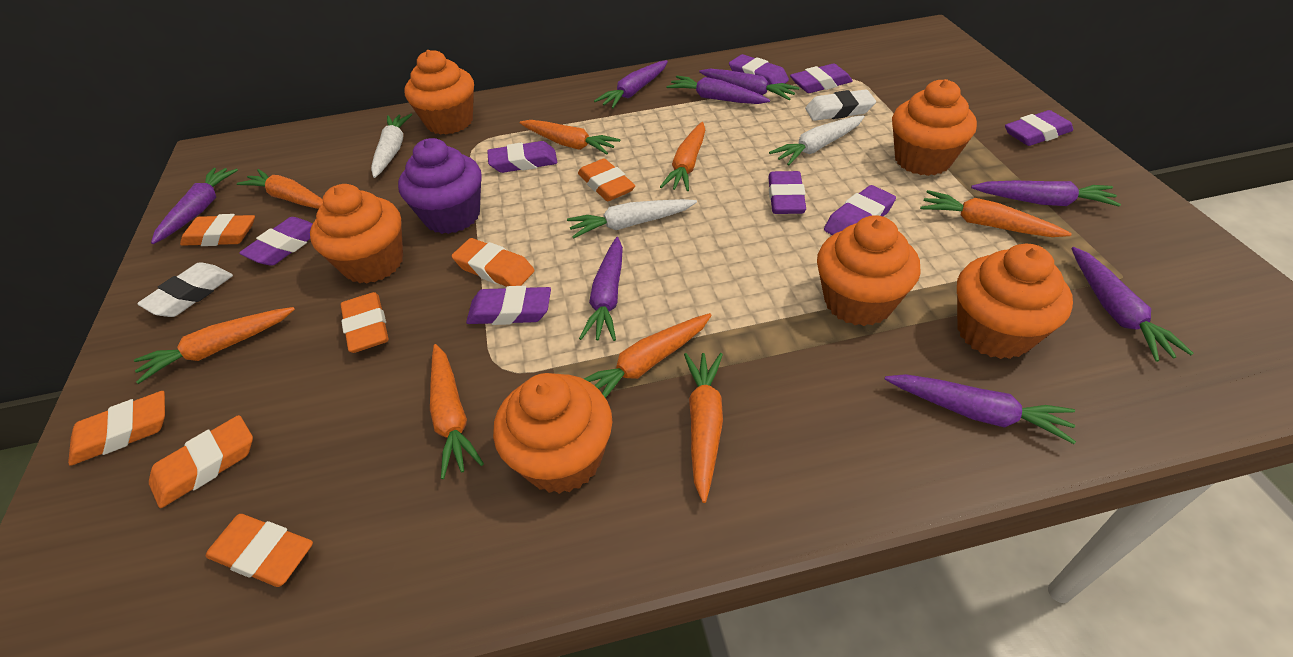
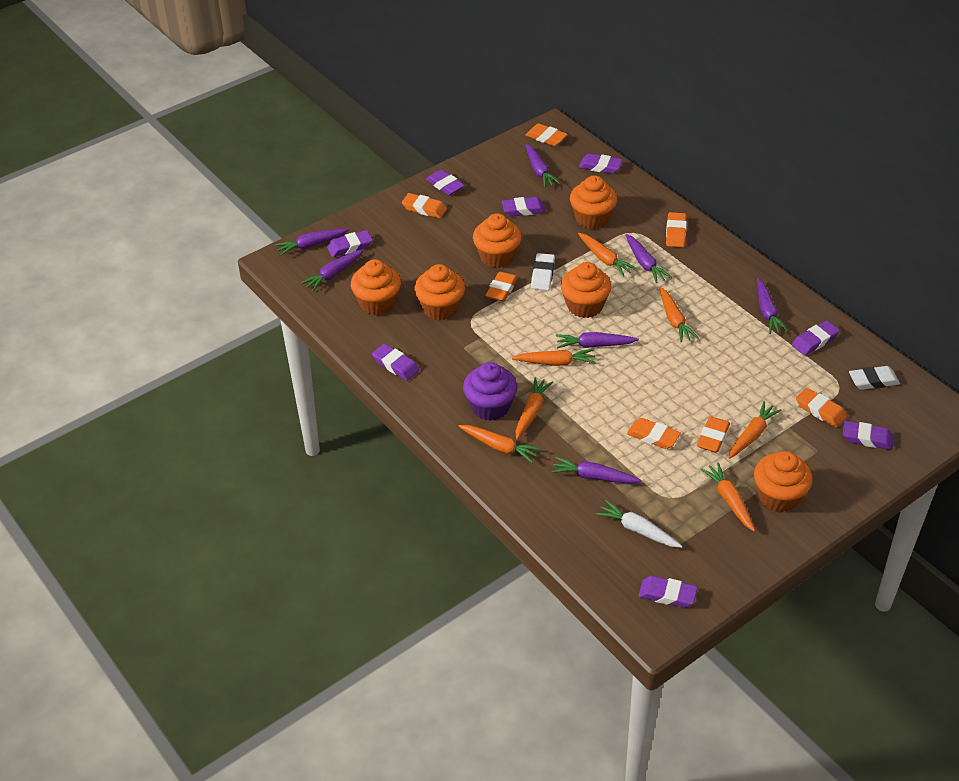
orange carrot: 8 -> 7
purple carrot: 8 -> 7
white carrot: 3 -> 1

